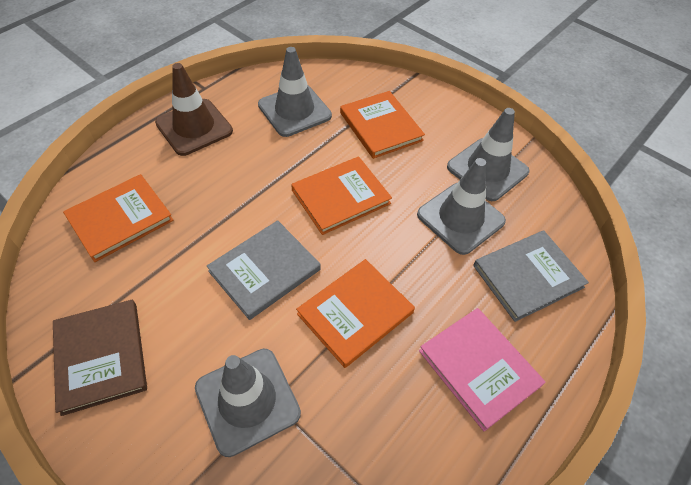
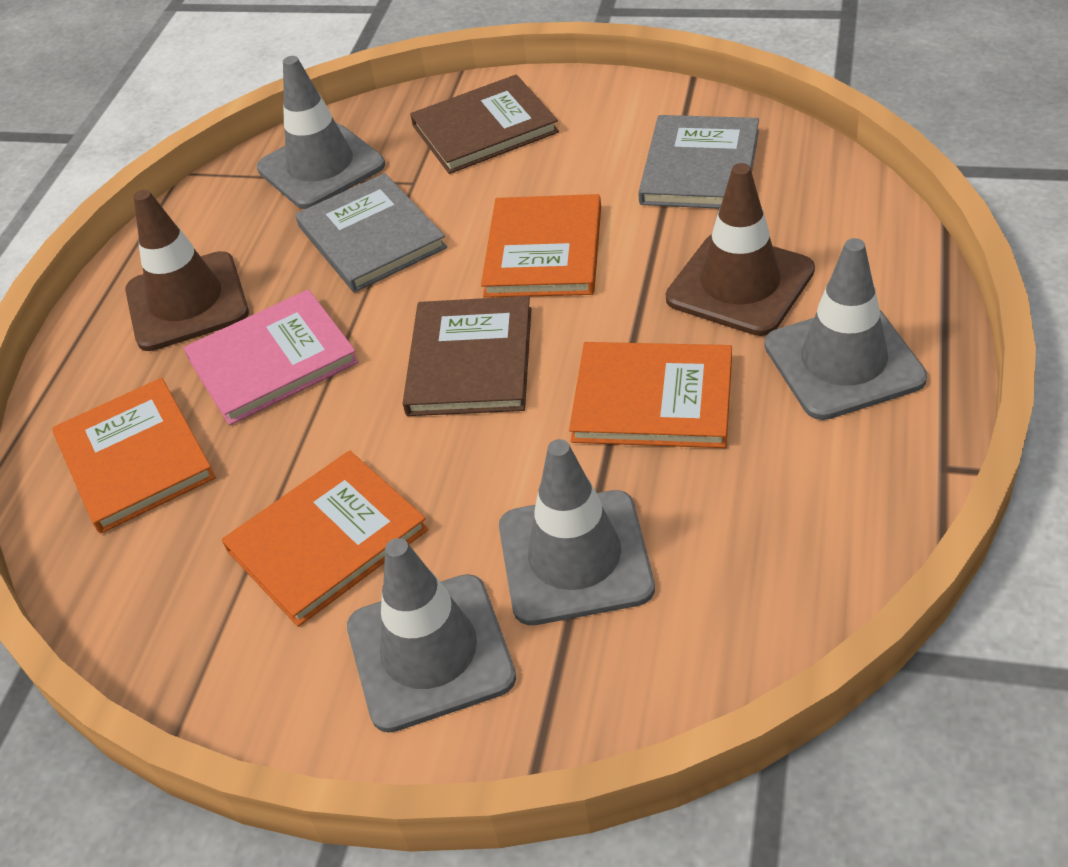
brown book: 1 -> 2
brown traffic cone: 1 -> 2

